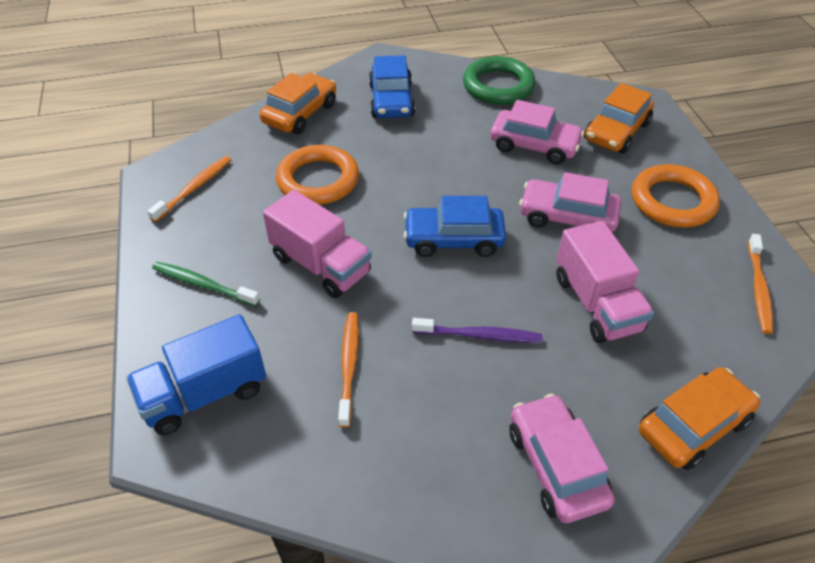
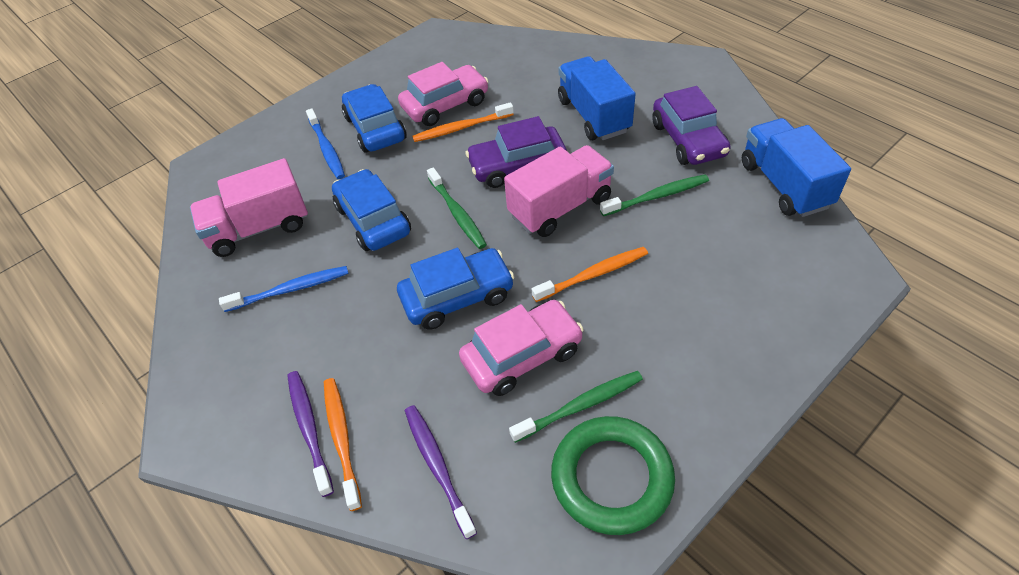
blue car: 2 -> 3
blue toothbrush: 0 -> 2
blue truck: 1 -> 2
green toothbrush: 1 -> 3
orange car: 3 -> 0
orange ring: 2 -> 0
pink car: 3 -> 2
purple car: 0 -> 2
purple toothbrush: 1 -> 2

